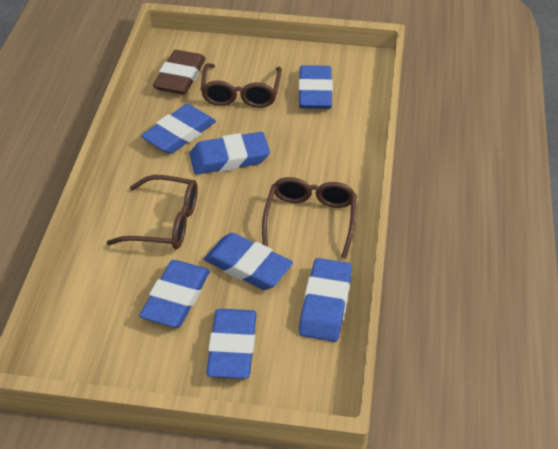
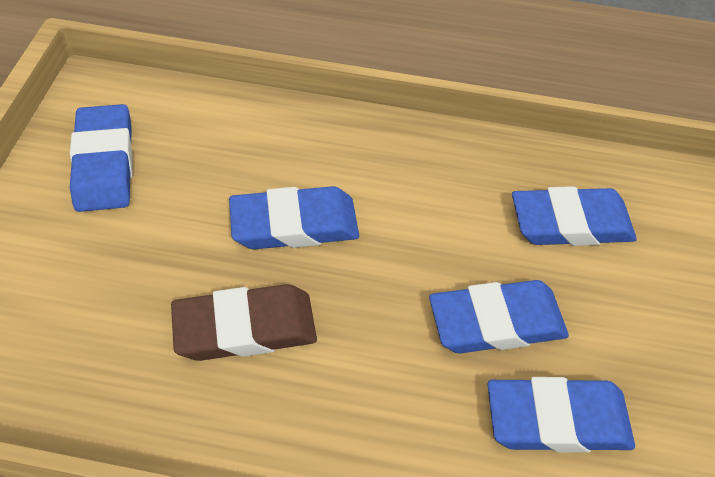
blue eraser: 7 -> 5
brown glasses: 3 -> 0

